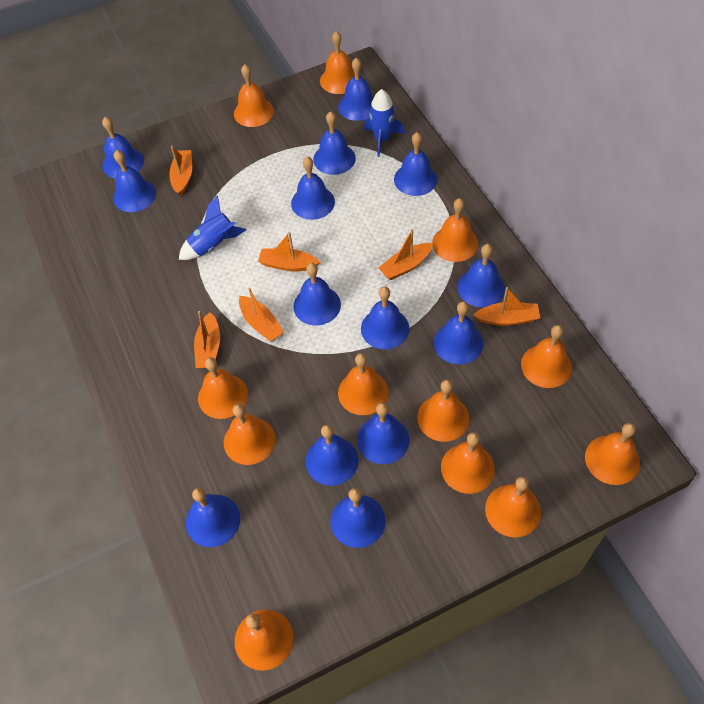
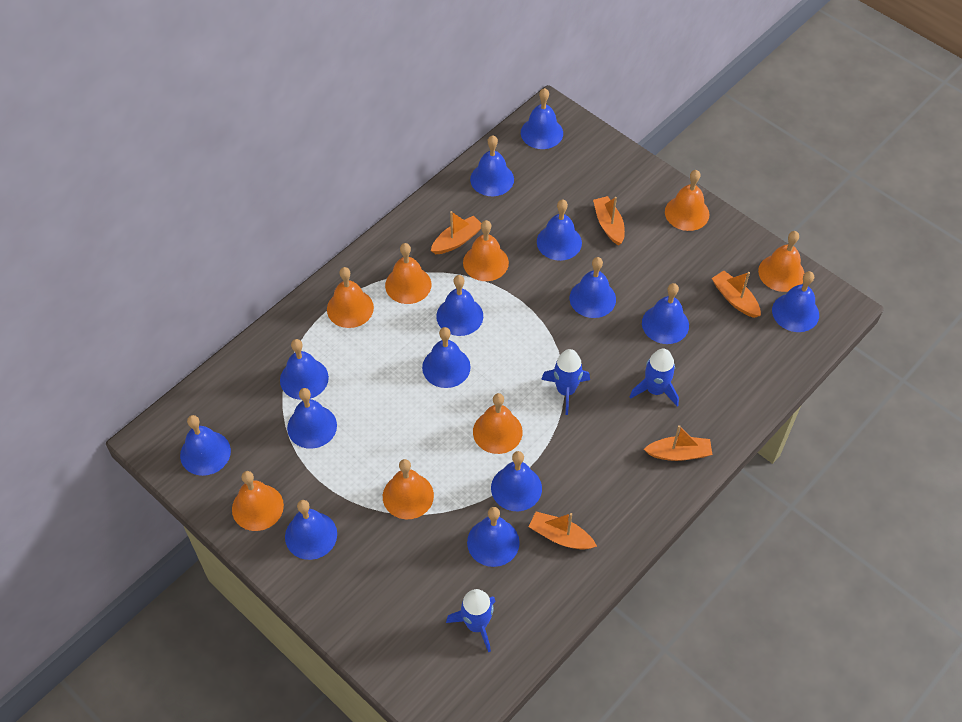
blue rocket: 2 -> 3
orange bell: 12 -> 8
orange boat: 6 -> 5

